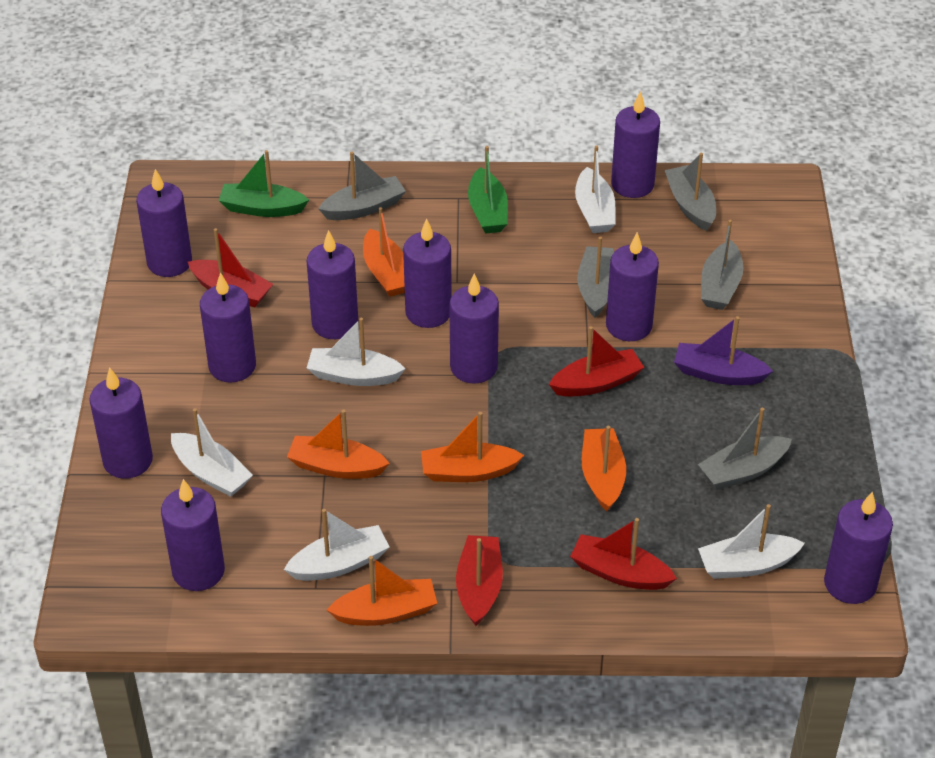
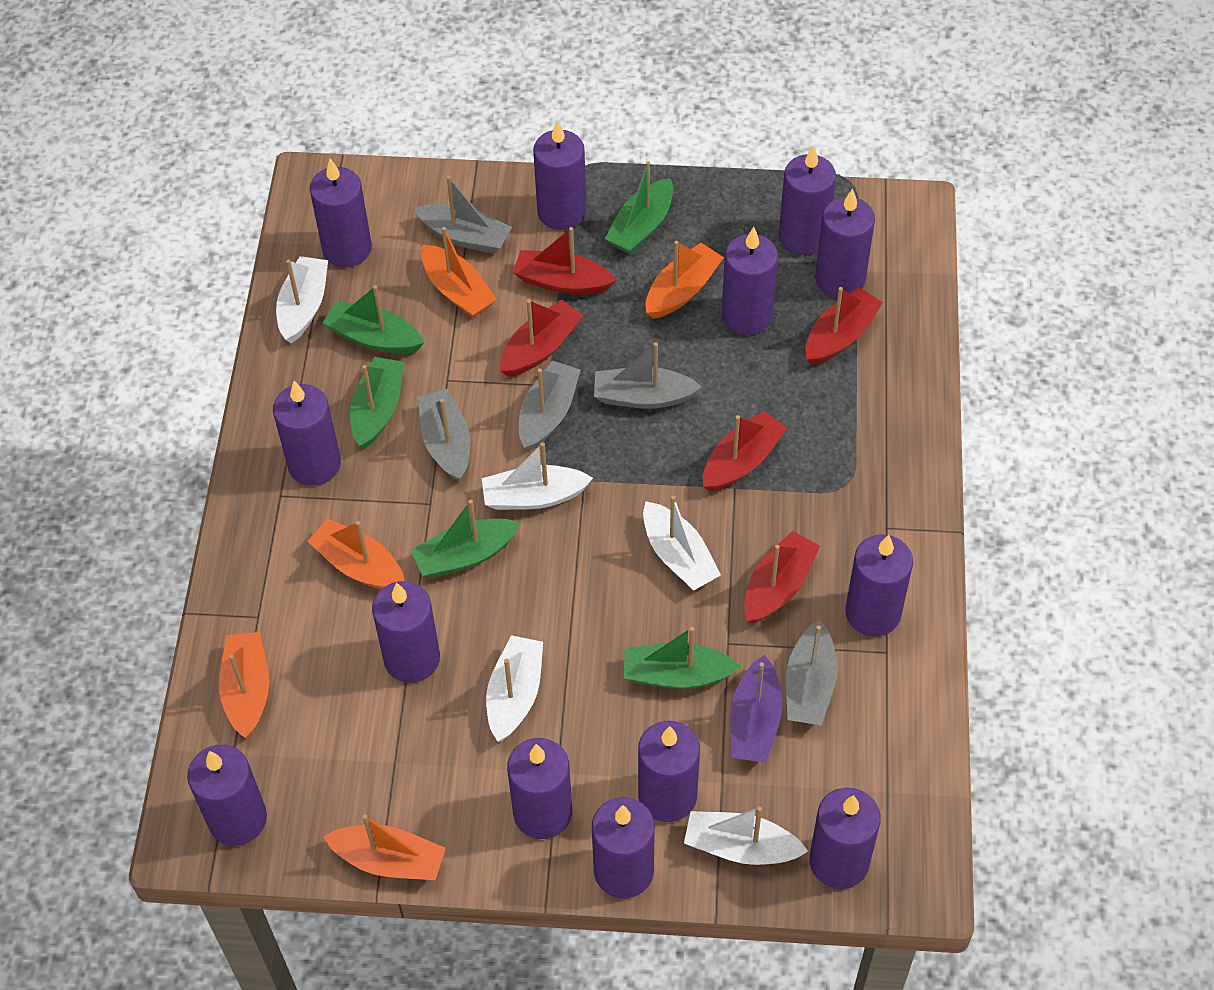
green boat: 2 -> 5
purple candle: 10 -> 13
red boat: 4 -> 5

